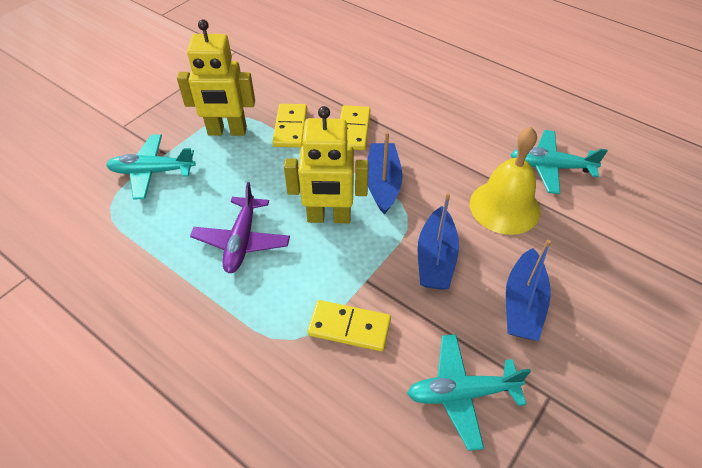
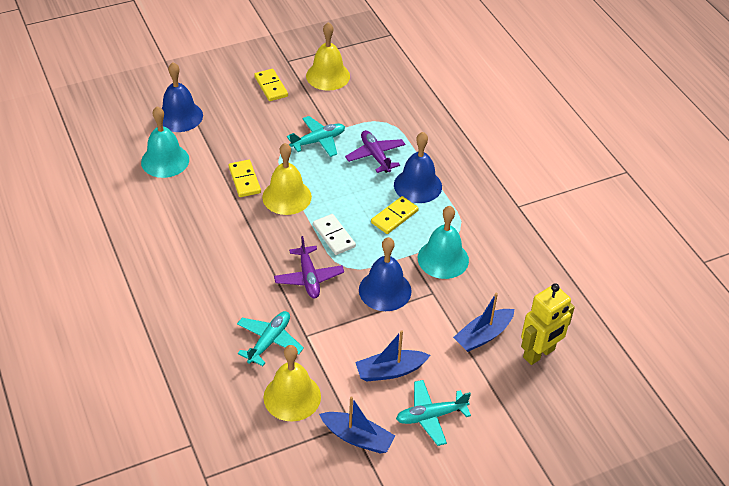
blue bell: 0 -> 3
purple plane: 1 -> 2
turquoise bell: 0 -> 2
white domino: 0 -> 1
yellow bell: 1 -> 3
yellow robot: 2 -> 1

